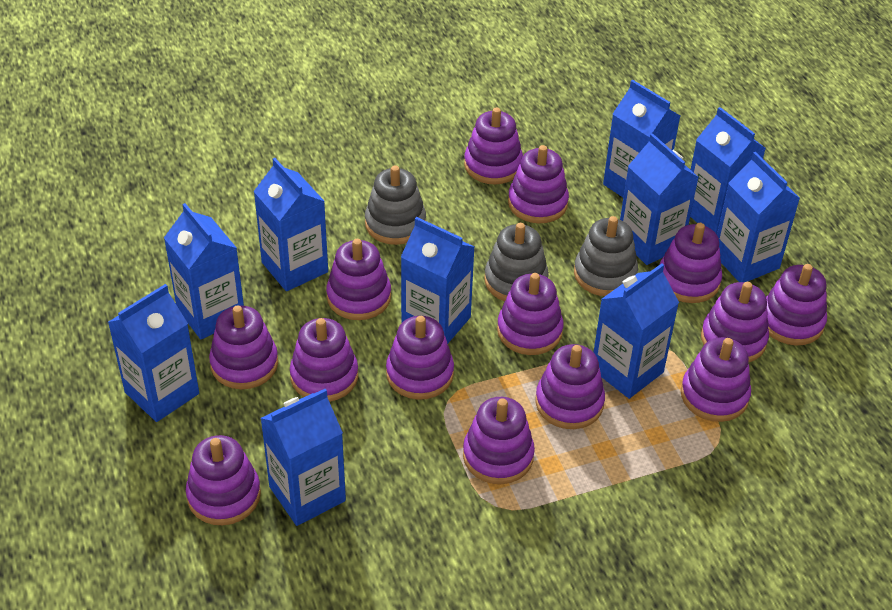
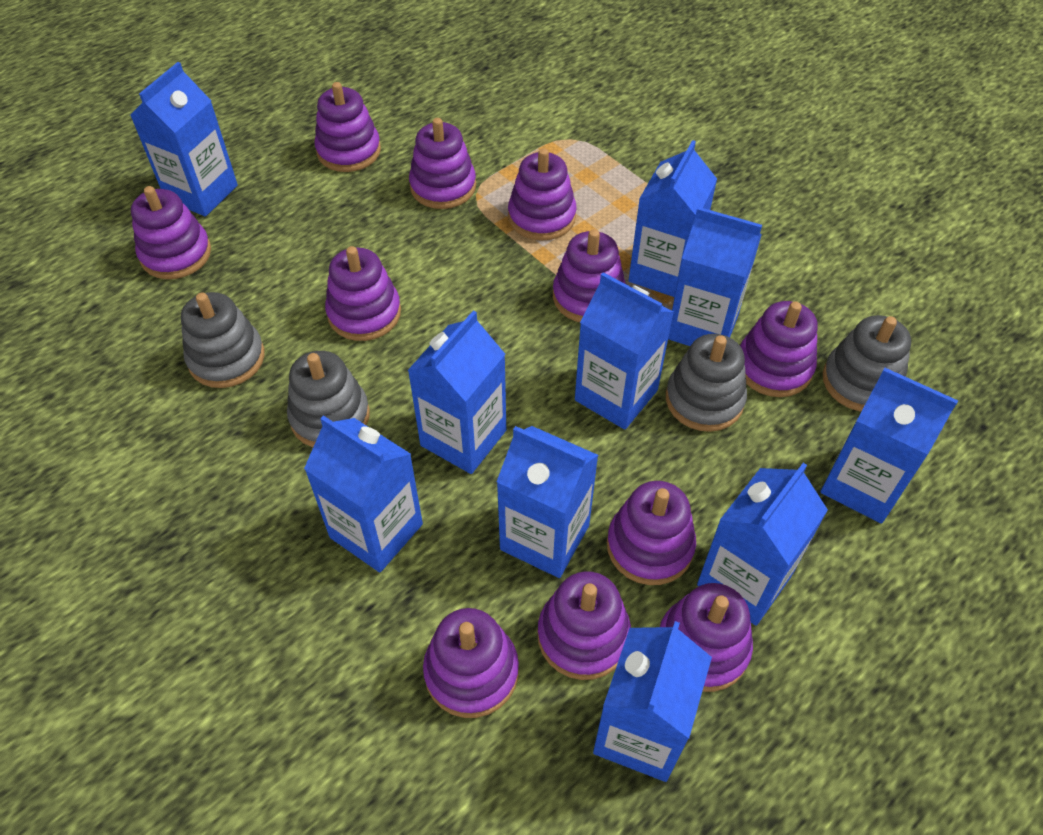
grey stacking toy: 3 -> 4
purple stacking toy: 14 -> 11

